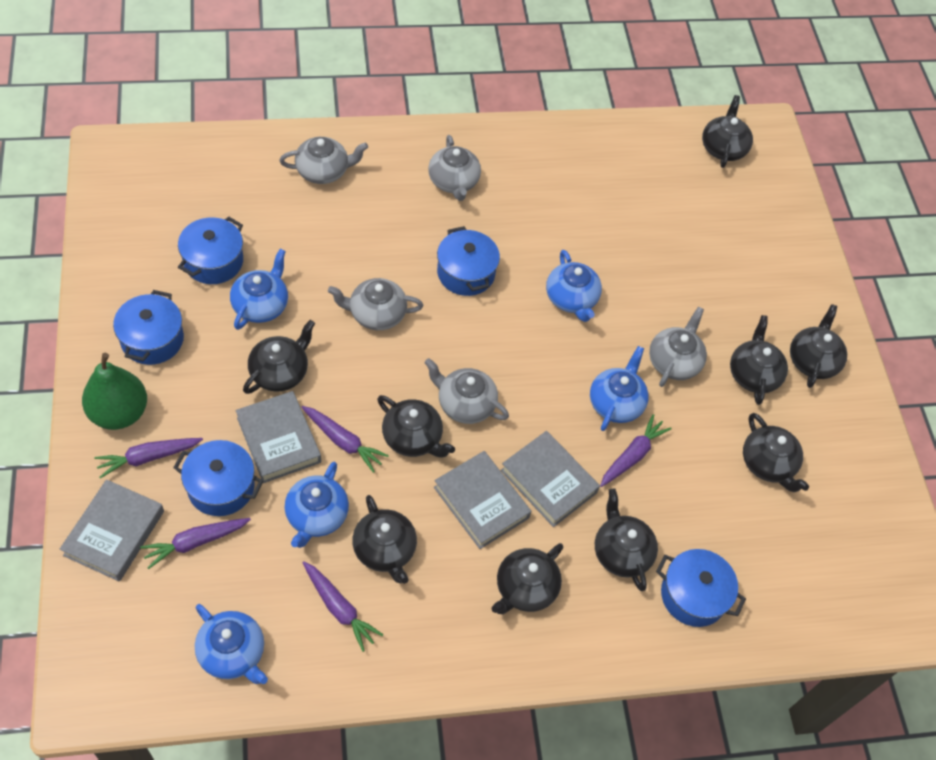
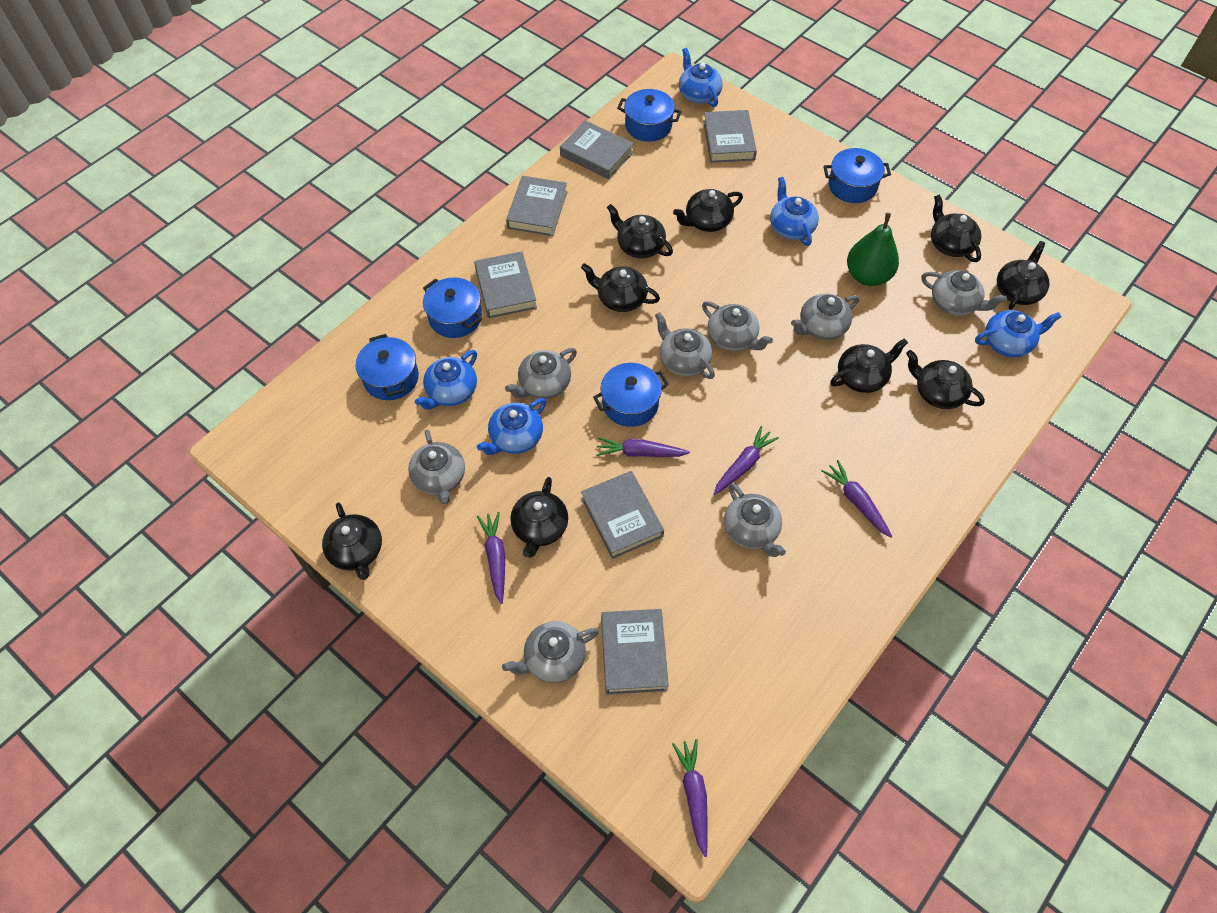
grey book: 4 -> 6
grey teapot: 5 -> 8

